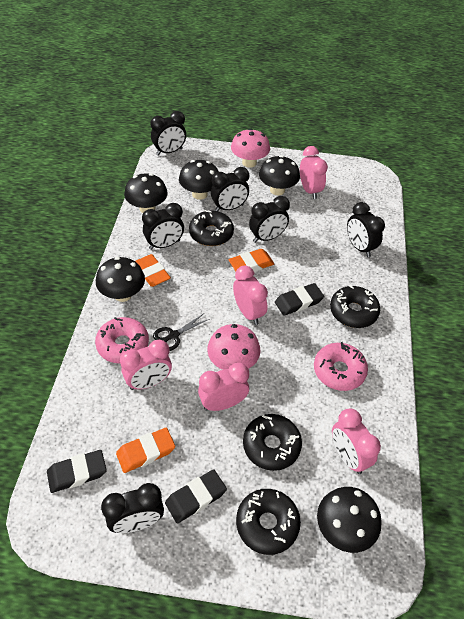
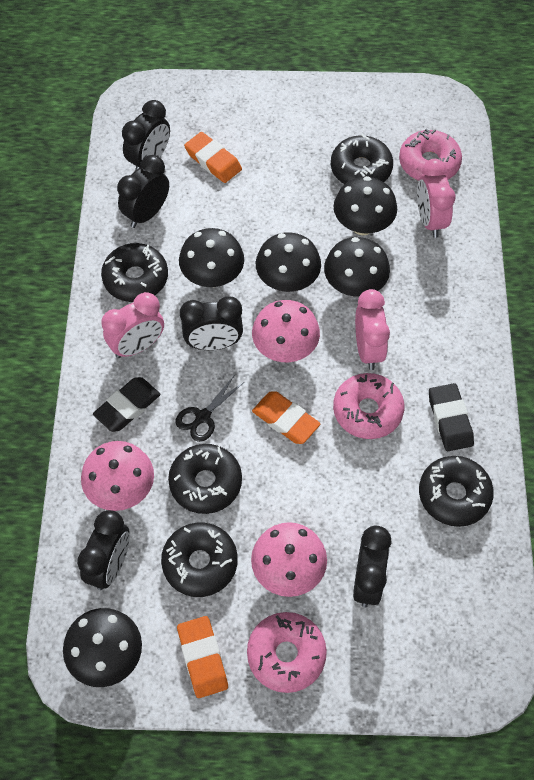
black clock: 6 -> 5
black donut: 4 -> 5
black eraser: 3 -> 2
pink clock: 5 -> 3
pink donut: 2 -> 3
pink mushroom: 2 -> 3

